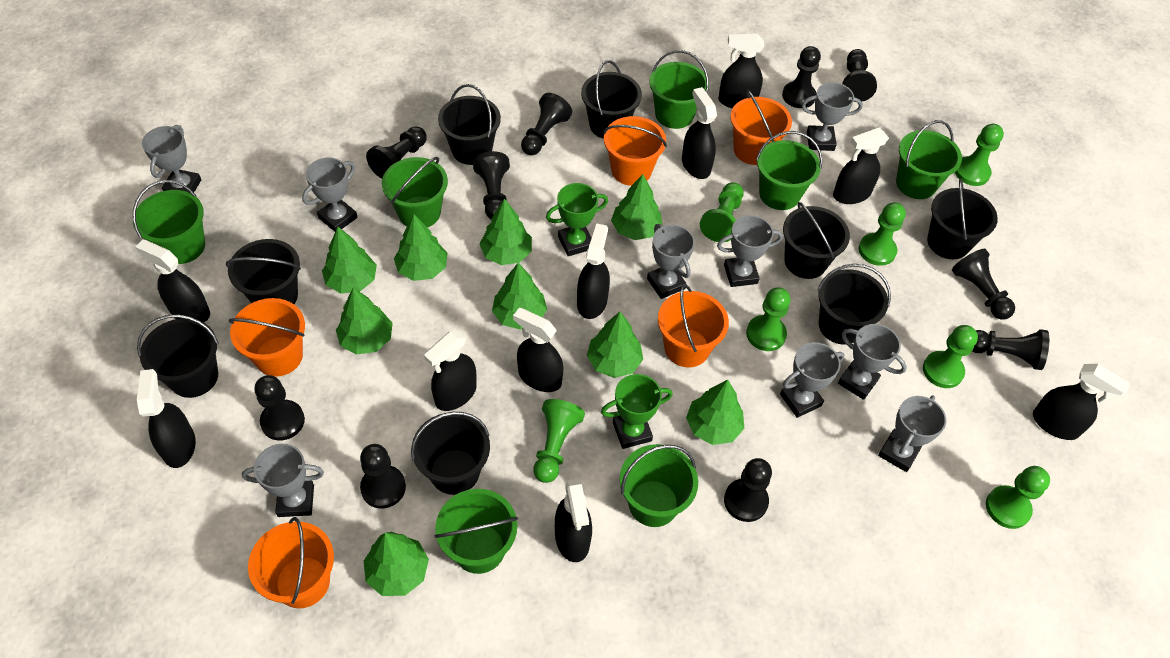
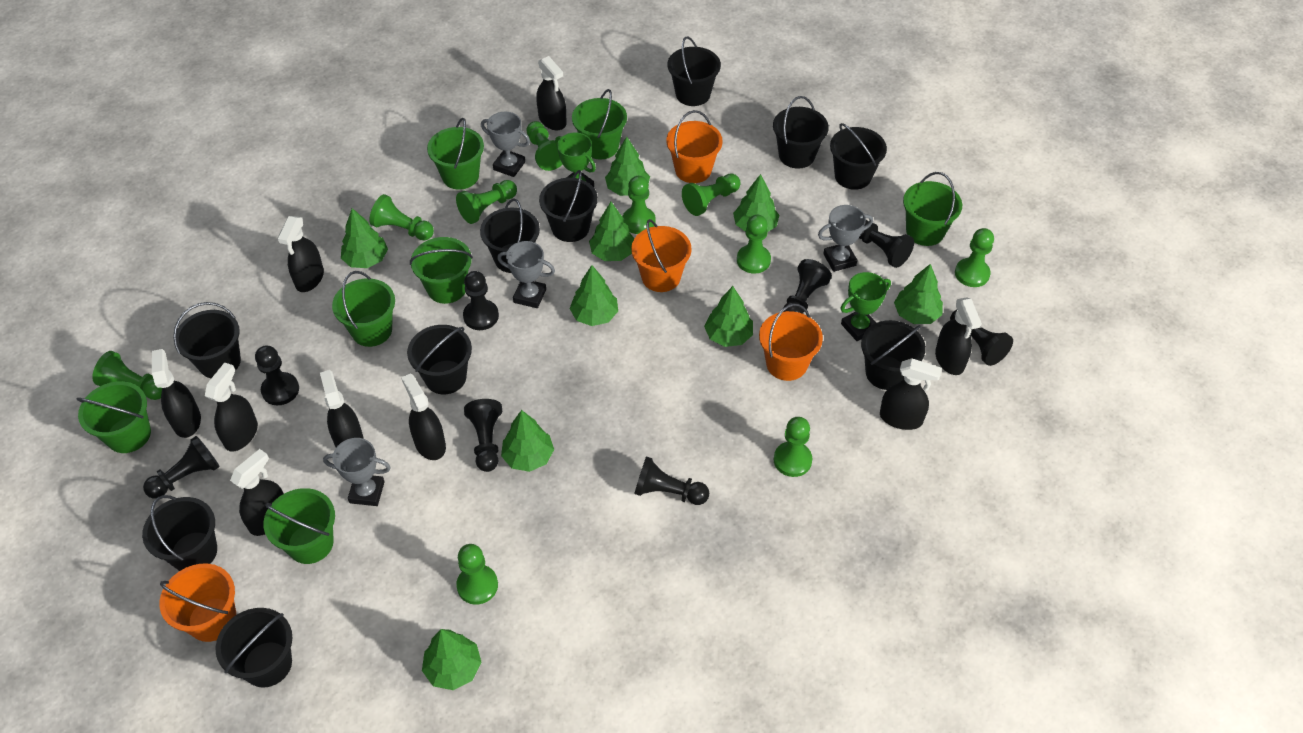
black bucket: 8 -> 10
black pawn: 10 -> 8
black spray bottle: 10 -> 9
green pawn: 7 -> 10
grey trophy: 9 -> 4
orange bucket: 5 -> 4

